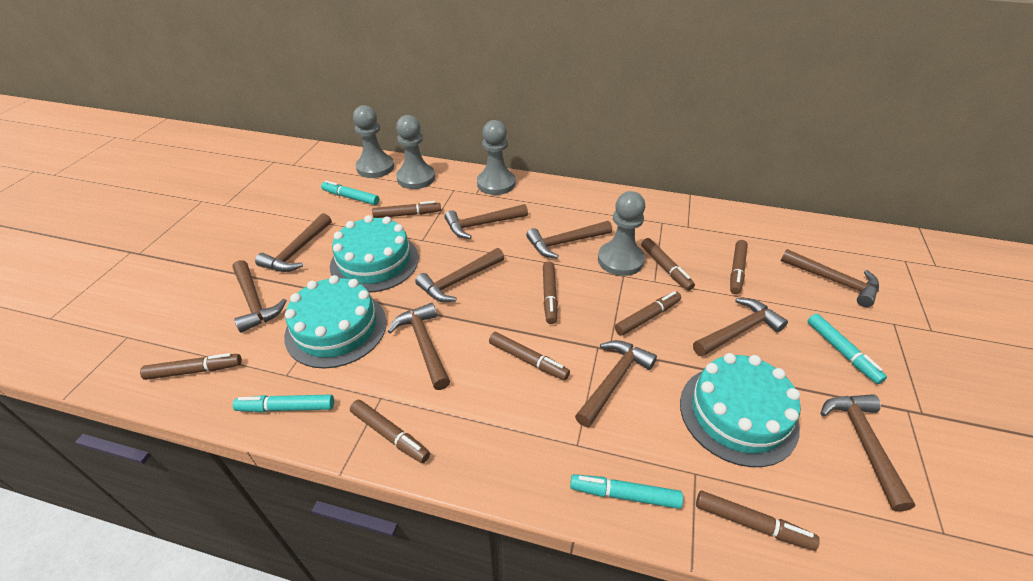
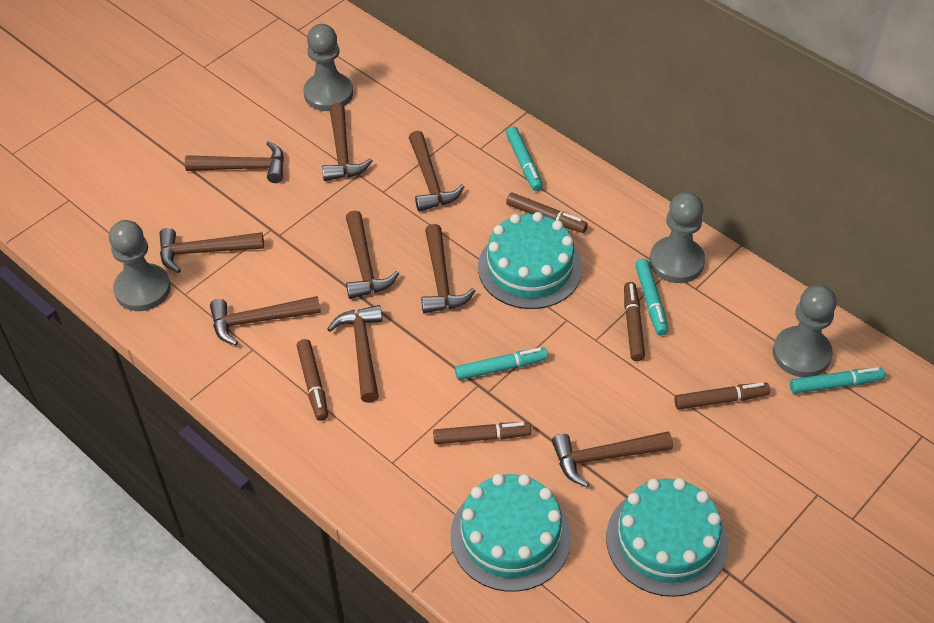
brown hammer: 10 -> 9
brown marker: 9 -> 5

